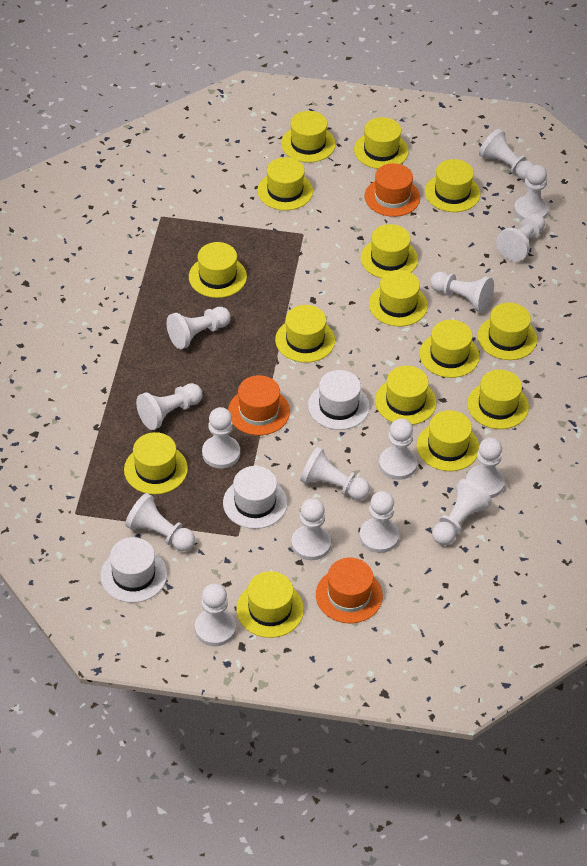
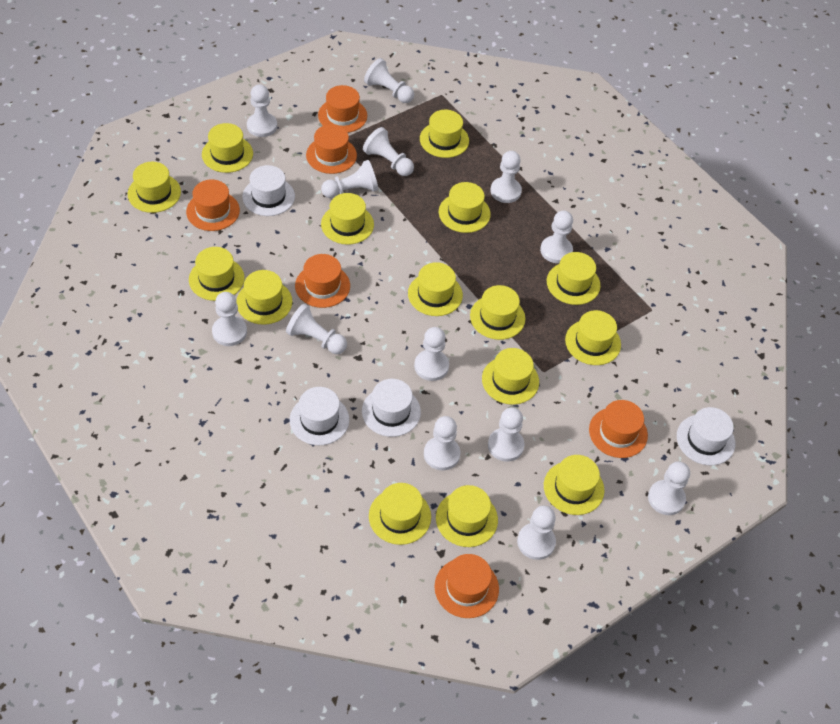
orange hat: 3 -> 6
white hat: 3 -> 4
white pawn: 15 -> 13

